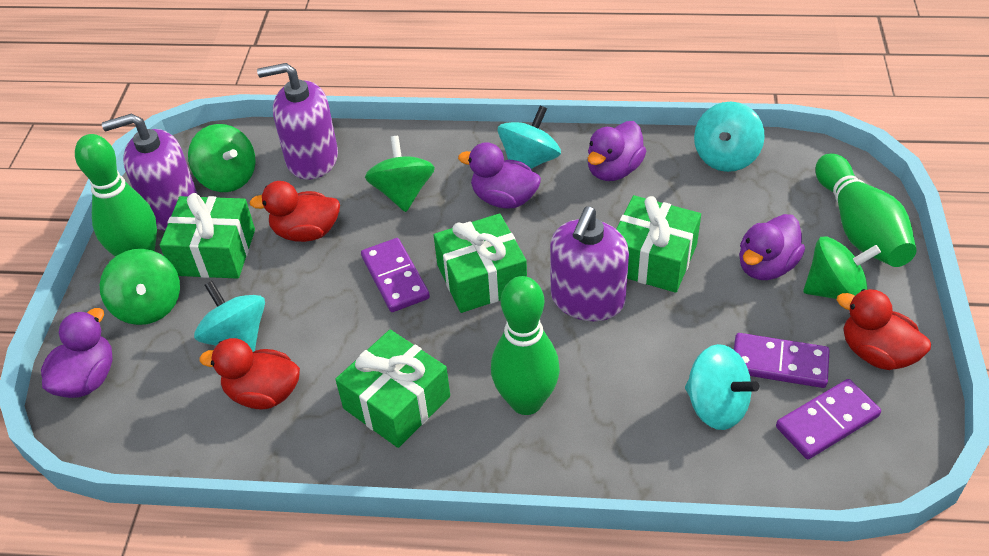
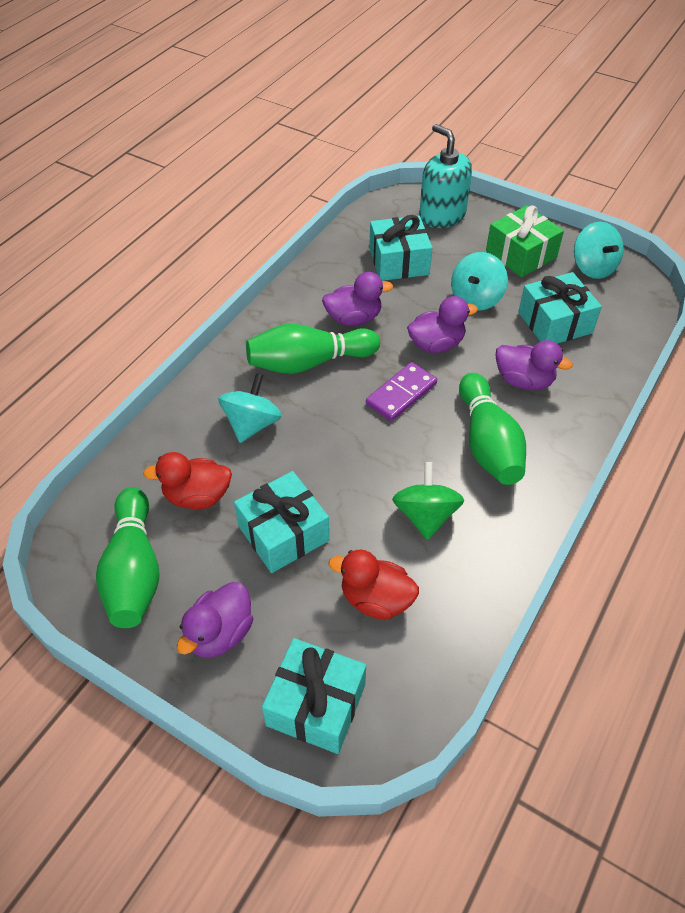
green gift: 4 -> 1
green spinning top: 4 -> 1
purple domino: 3 -> 1
purple soap dispenser: 3 -> 0
red duck: 3 -> 2
turquoise gift: 0 -> 4
turquoise soap dispenser: 0 -> 1
turquoise spinning top: 4 -> 3

